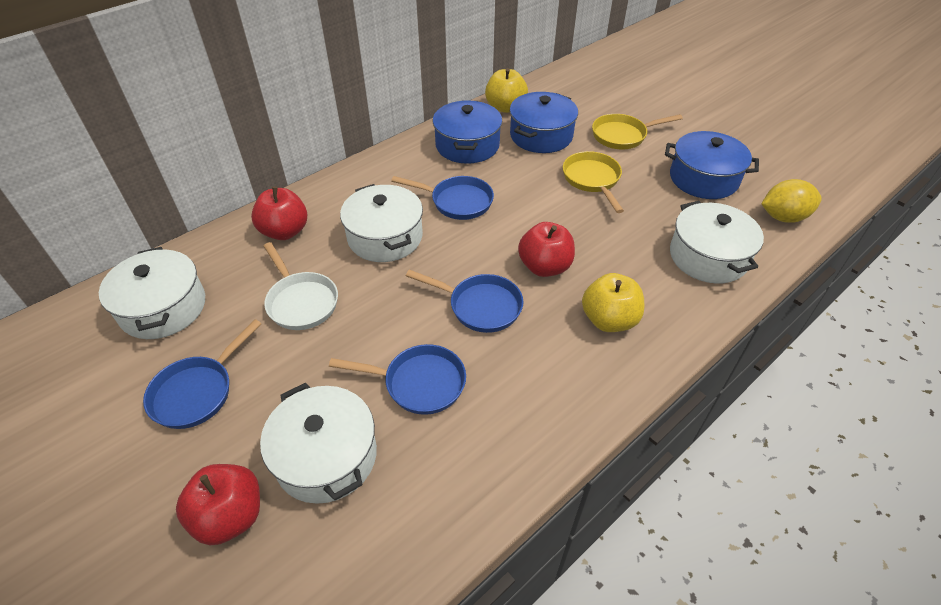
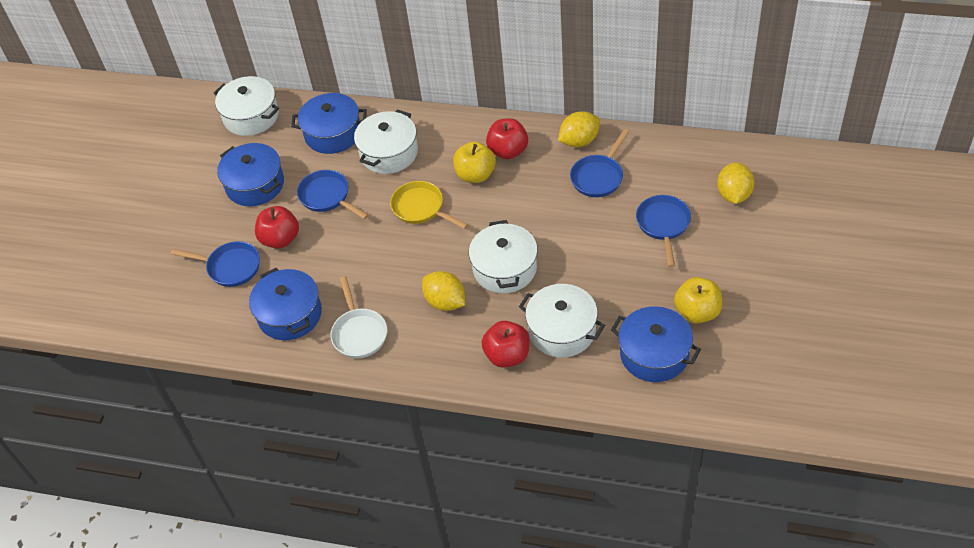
blue pot: 3 -> 4
yellow lemon: 1 -> 3
yellow pan: 2 -> 1

